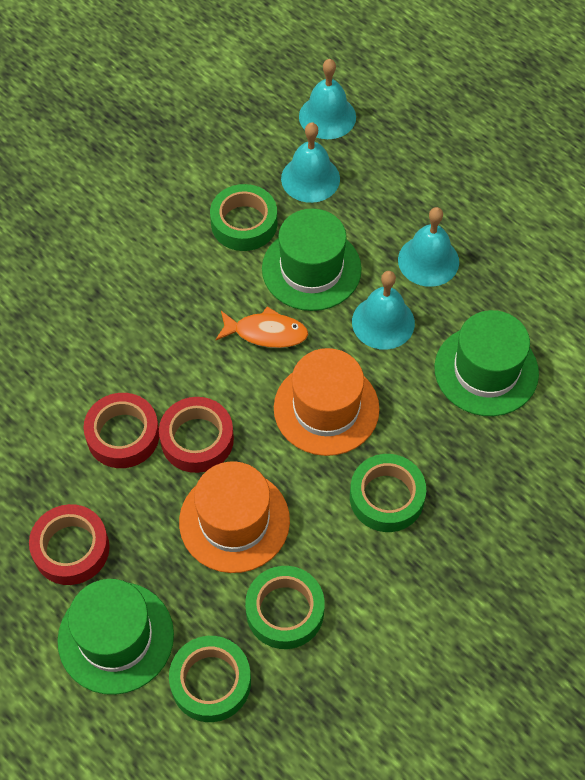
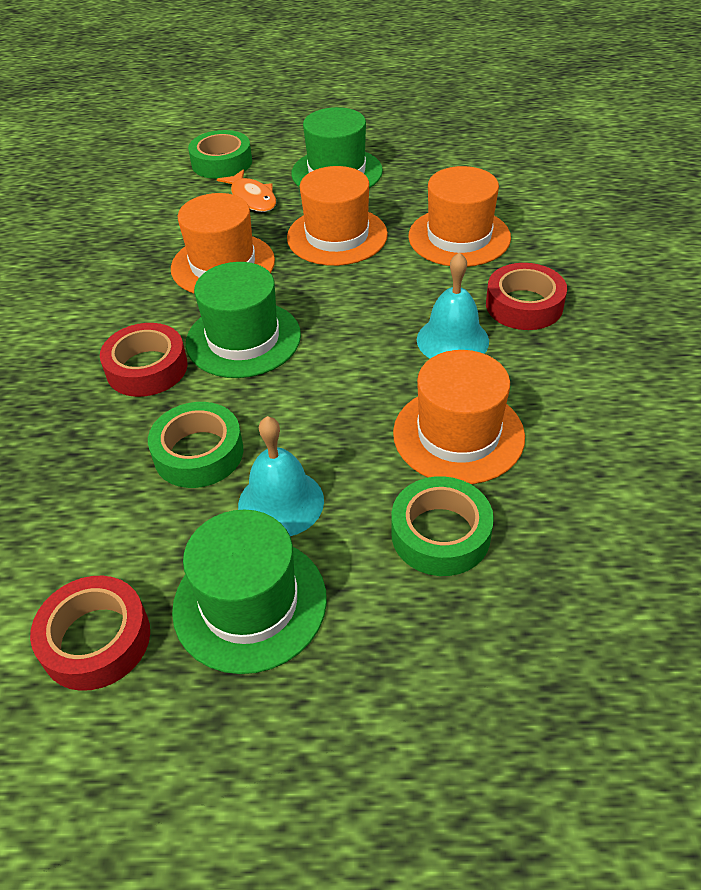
green tape: 4 -> 3
orange hat: 2 -> 4
turquoise bell: 4 -> 2

